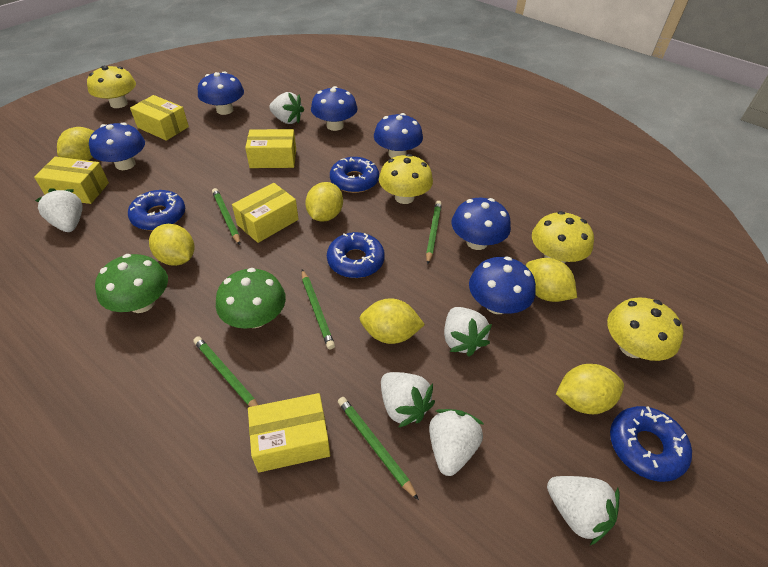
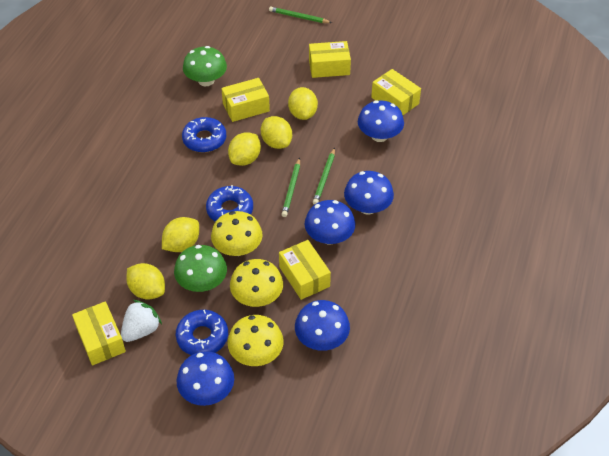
blue donut: 4 -> 3
blue mushroom: 6 -> 5
green pencil: 5 -> 3
white strawberry: 6 -> 1
yellow lemon: 6 -> 5
yellow mushroom: 4 -> 3

